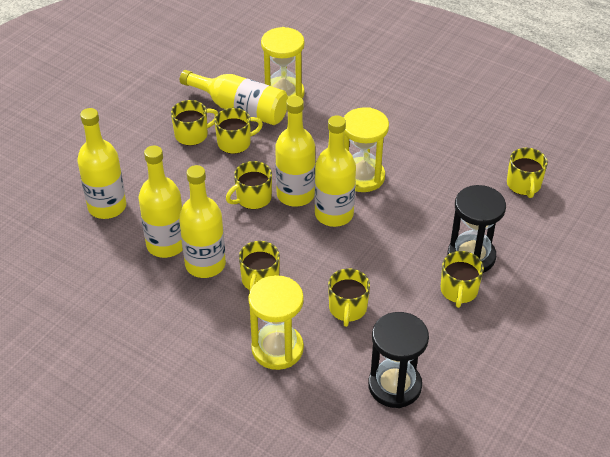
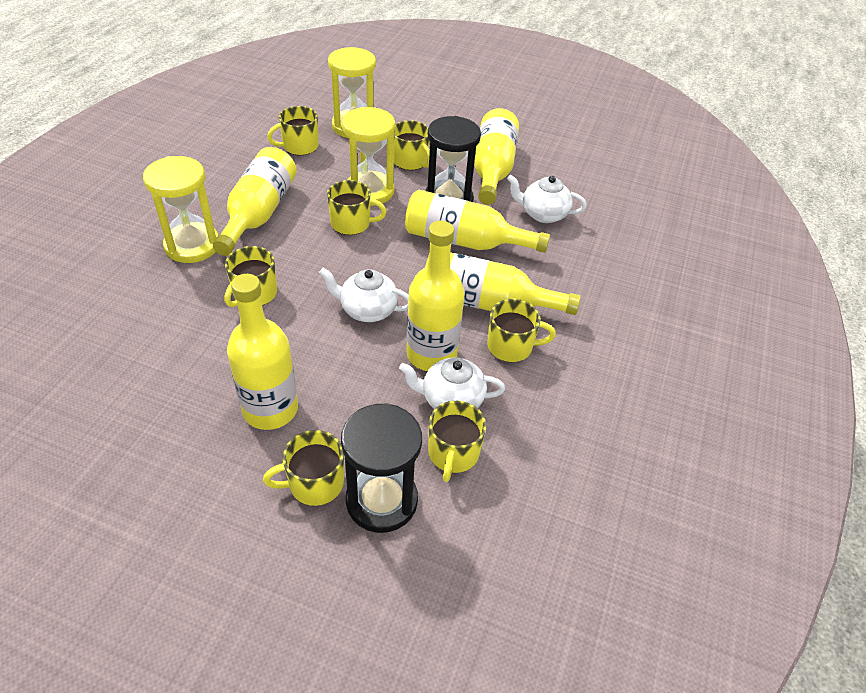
white teapot: 0 -> 3

